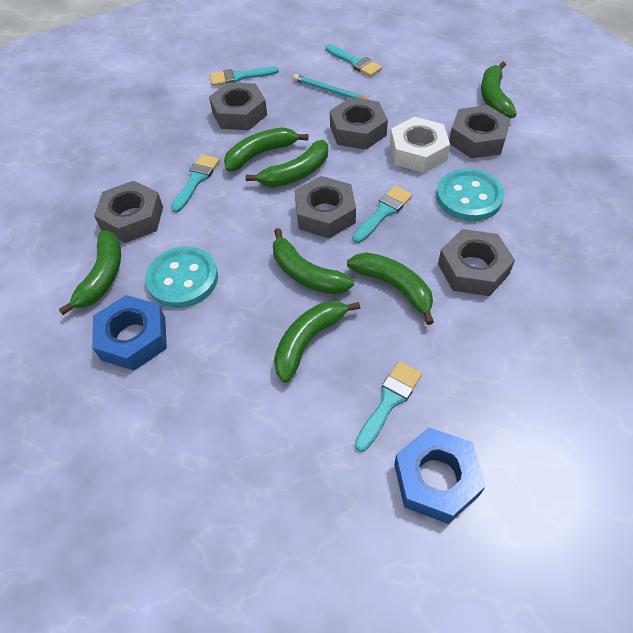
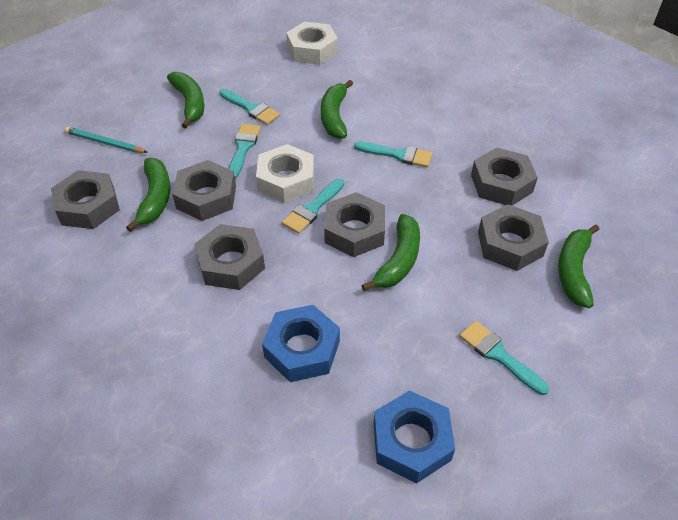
green banana: 7 -> 5
turquoise button: 2 -> 0
white nut: 1 -> 2

